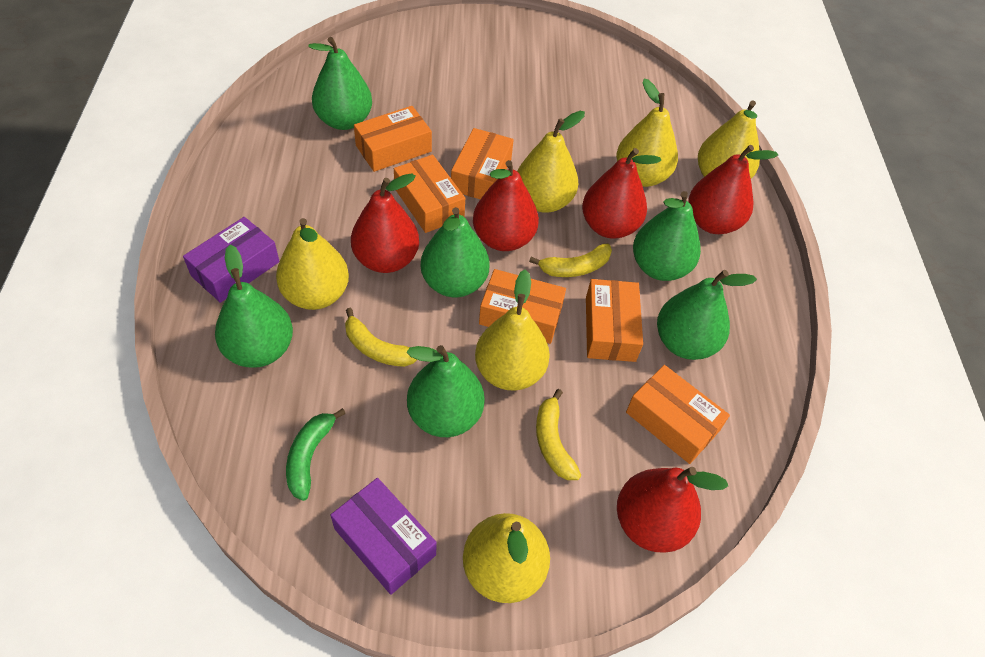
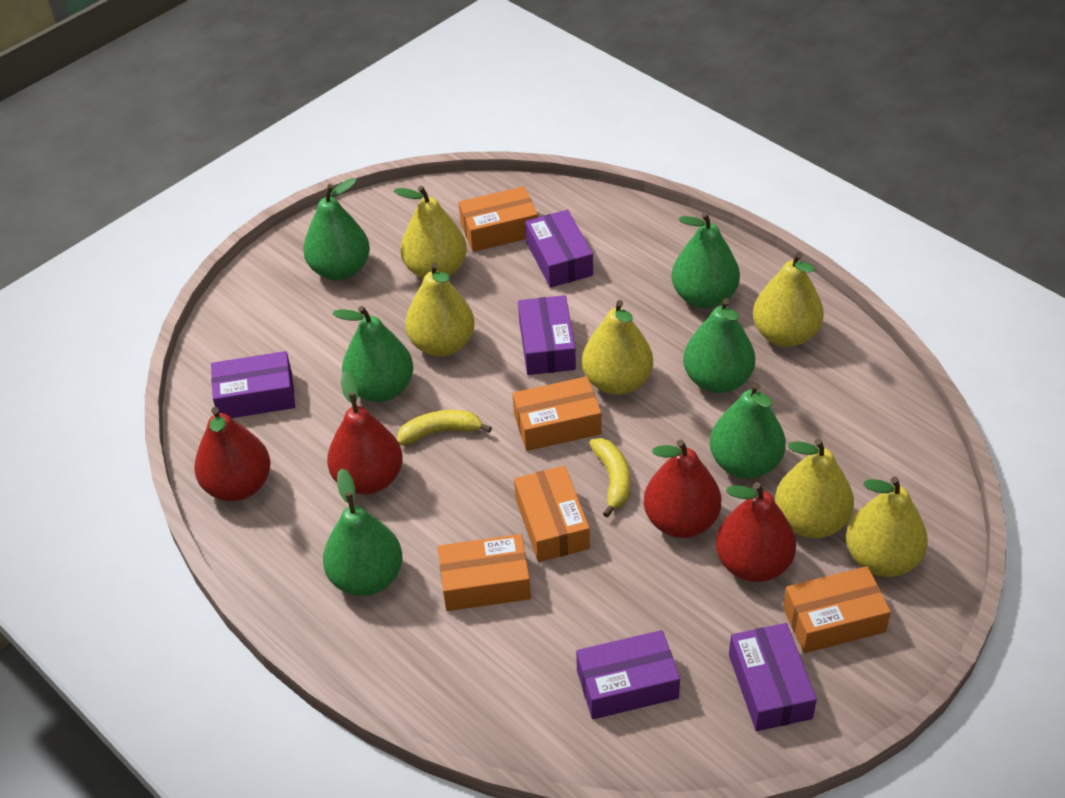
green banana: 1 -> 0
orange box: 6 -> 5
purple box: 2 -> 5
red pear: 5 -> 4
yellow banana: 3 -> 2

